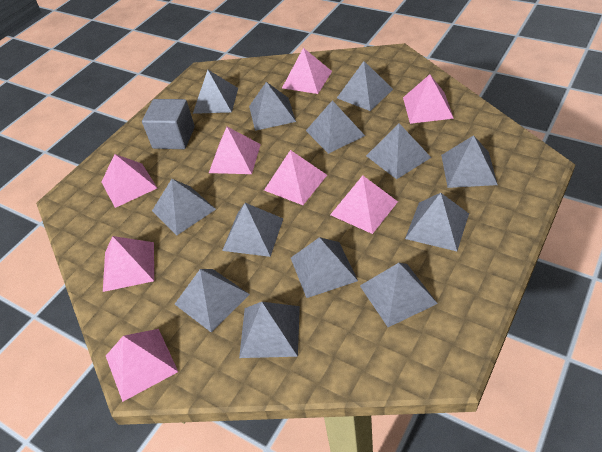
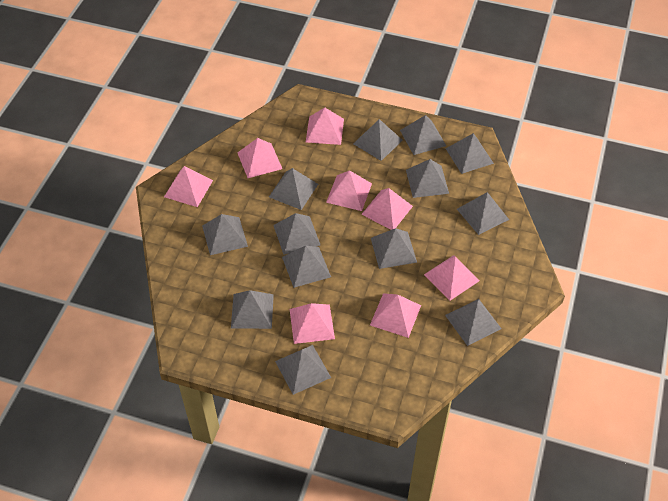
grey cube: 1 -> 0

